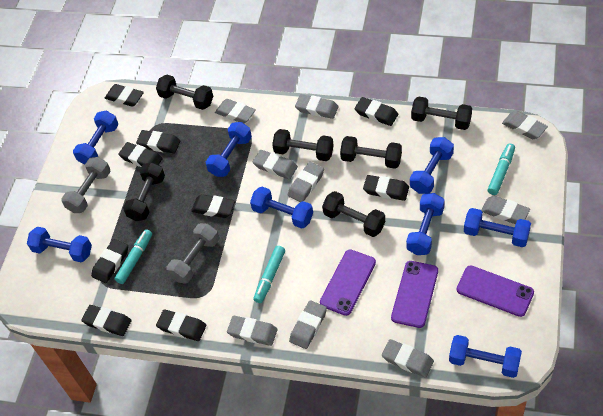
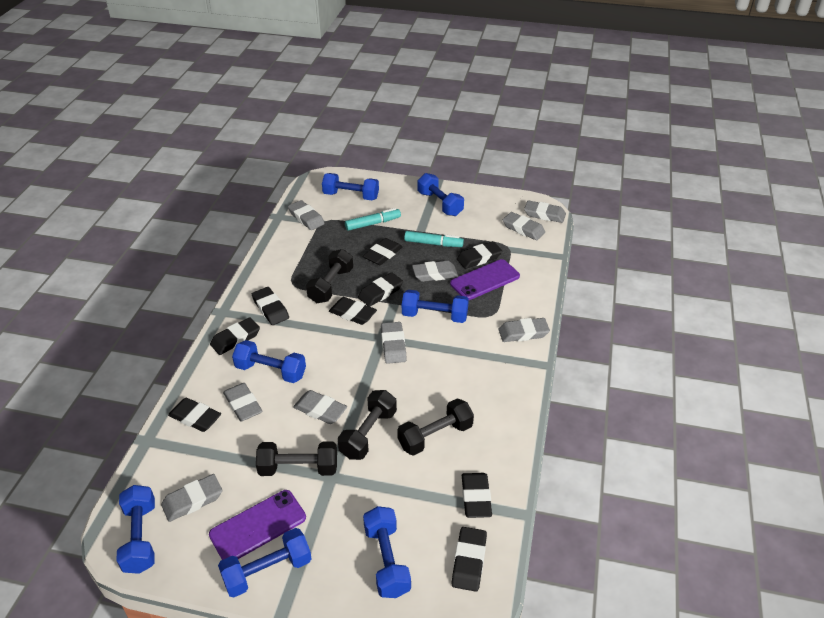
black dumbbell: 6 -> 4
blue dumbbell: 8 -> 7
grey dumbbell: 2 -> 0
purple phone: 3 -> 2
turquoise marker: 3 -> 2

